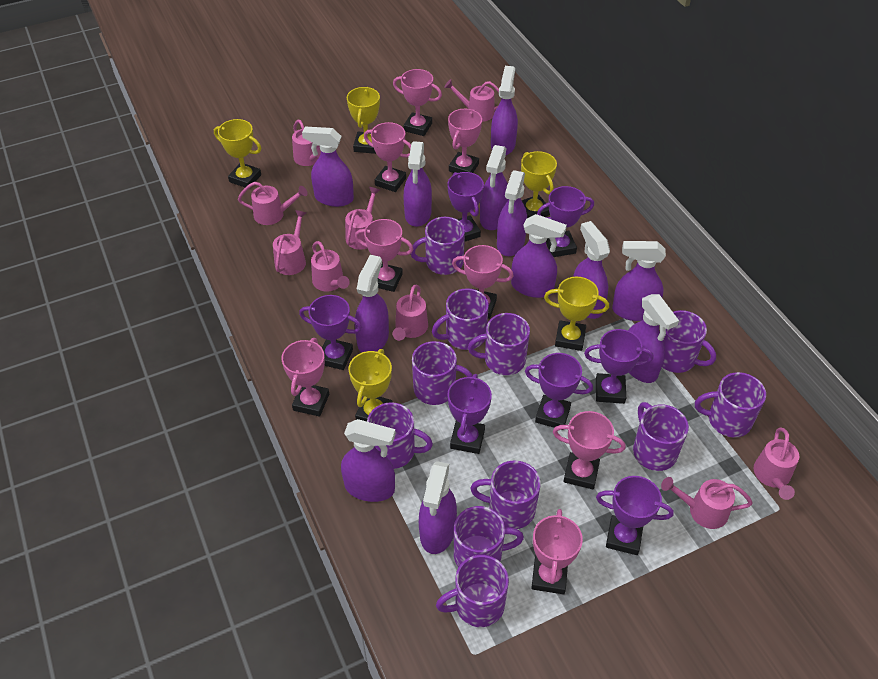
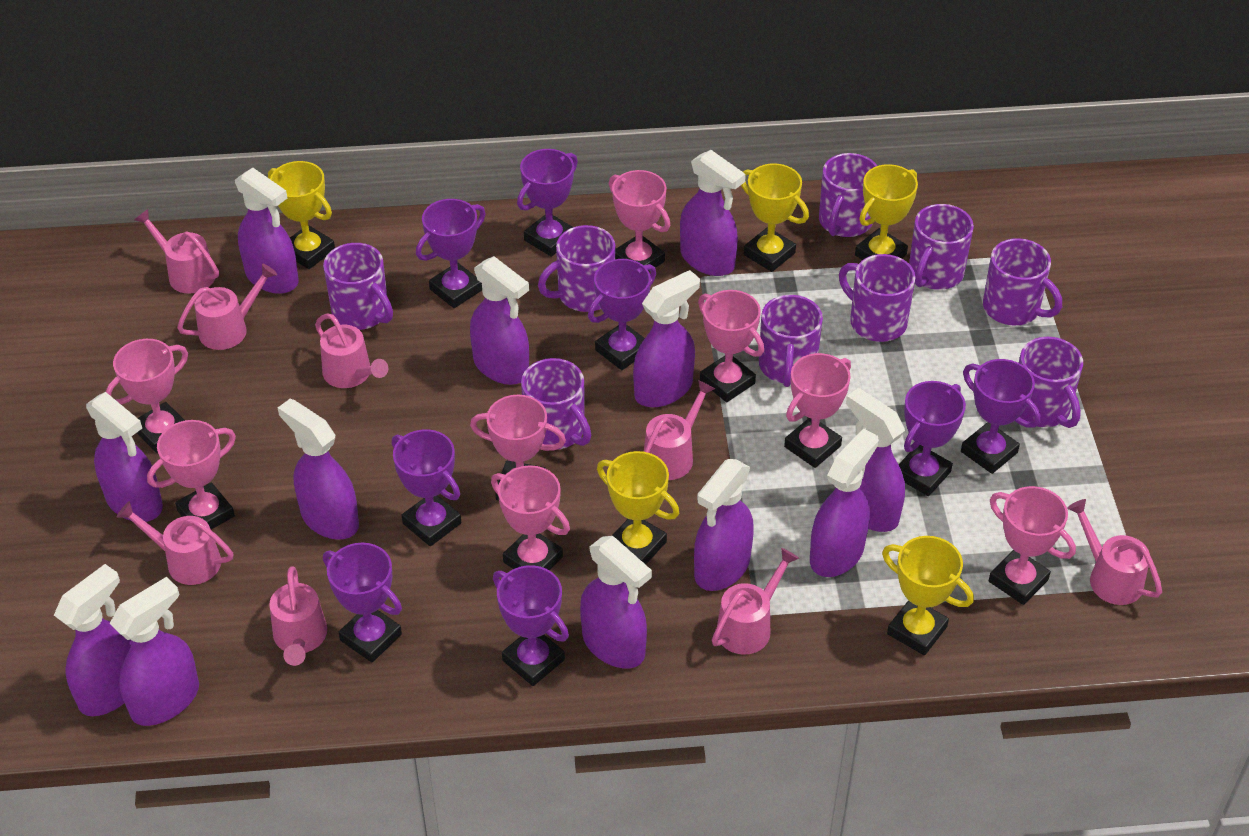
pink watering can: 9 -> 8
purple mug: 11 -> 9
purple trophy: 7 -> 8

